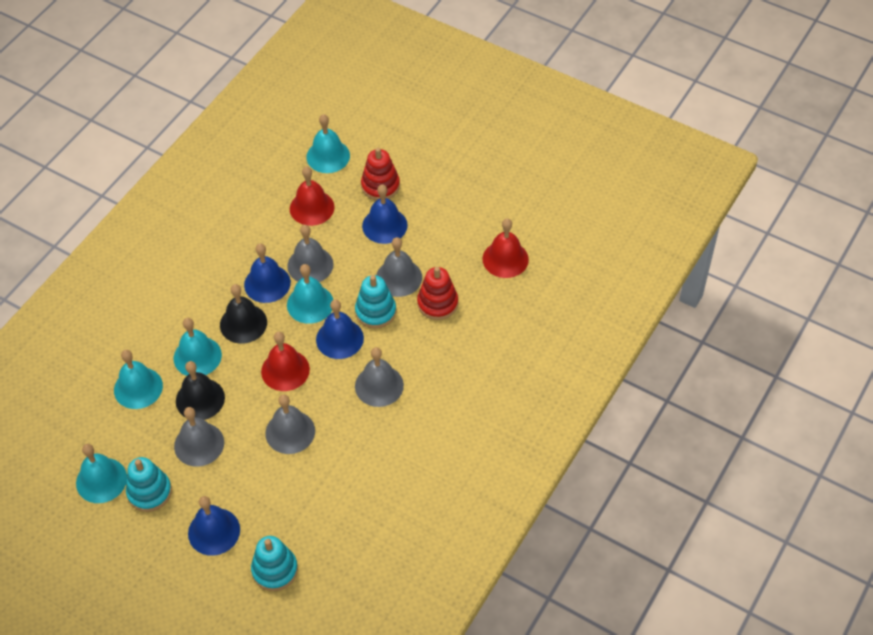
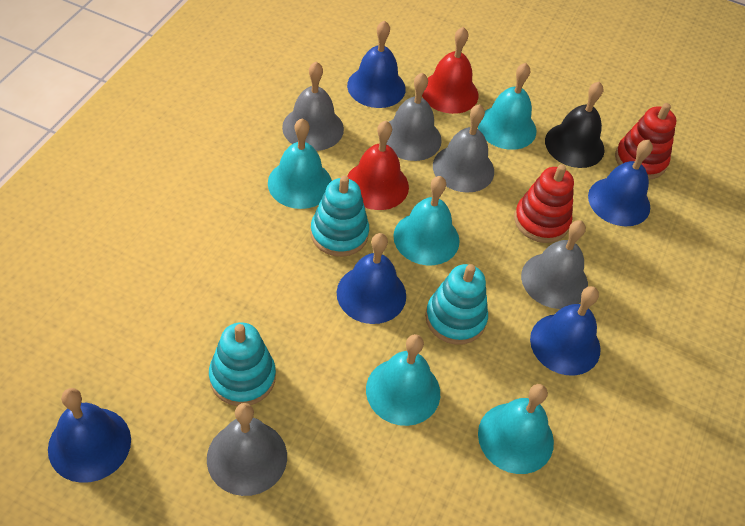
black bell: 2 -> 1
blue bell: 4 -> 5
red bell: 3 -> 2

